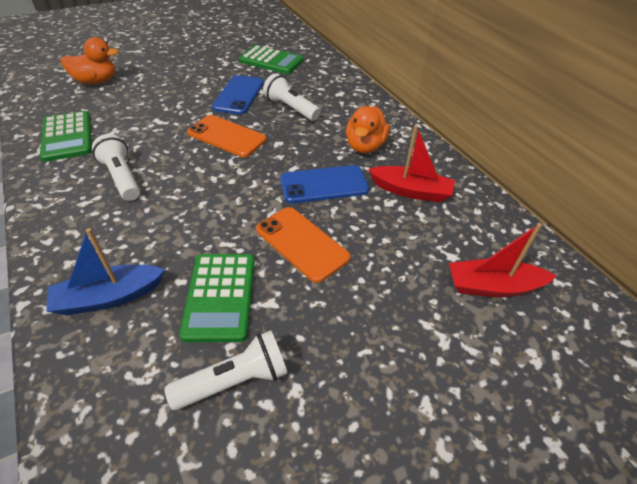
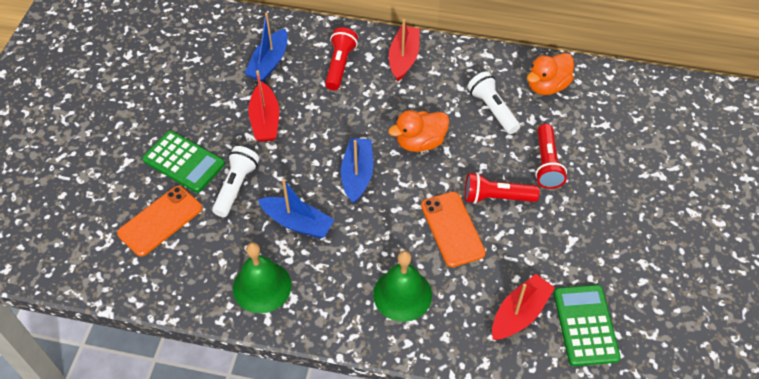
blue boat: 1 -> 3
blue phone: 2 -> 0
green bell: 0 -> 2
green calculator: 3 -> 2
red boat: 2 -> 3
red flashlight: 0 -> 3
white flashlight: 3 -> 2

